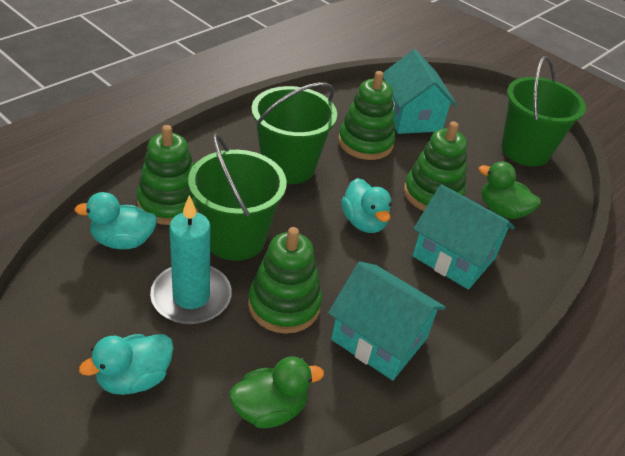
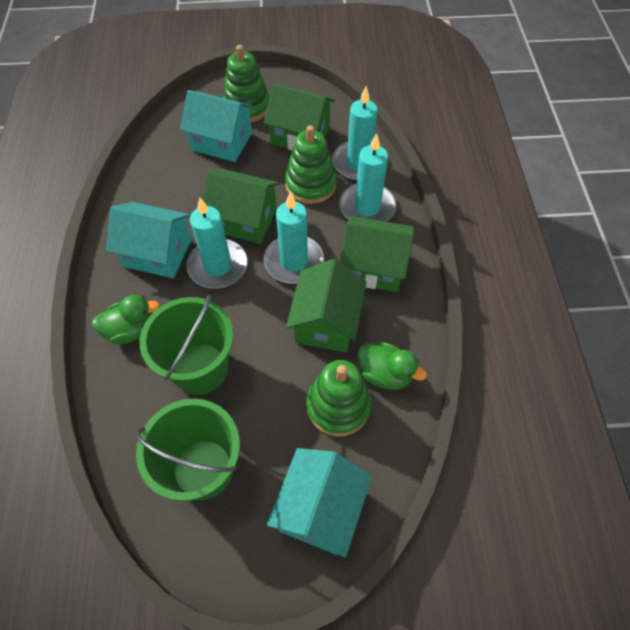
green bucket: 3 -> 2
green house: 0 -> 4
green stacking toy: 4 -> 3
turquoise candle: 1 -> 4
turquoise duck: 3 -> 0

